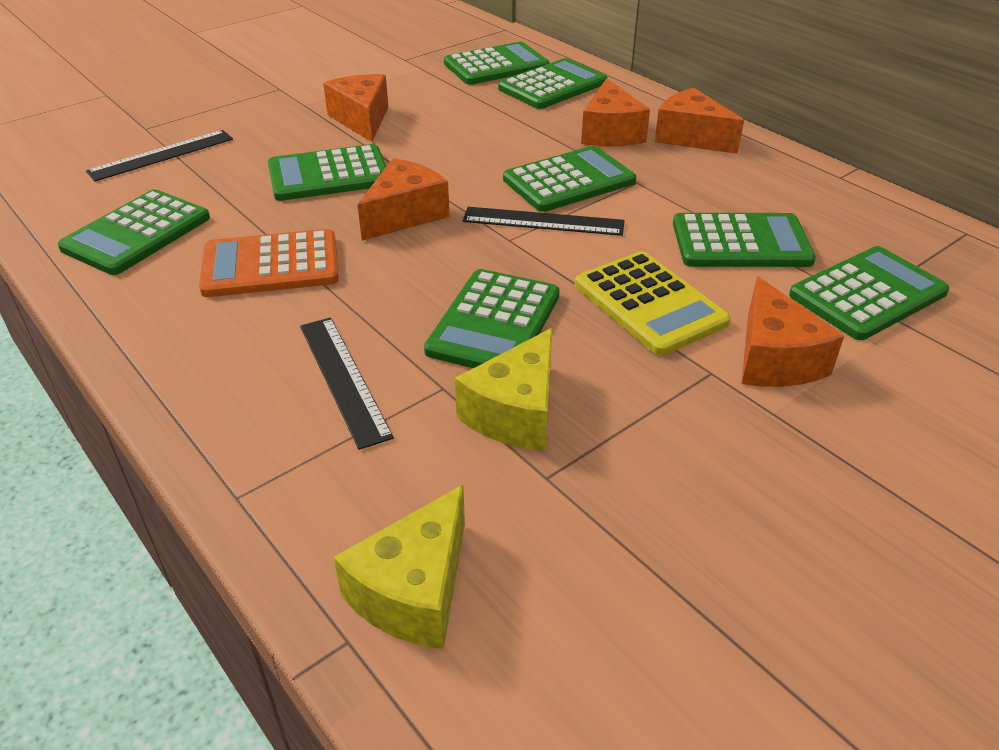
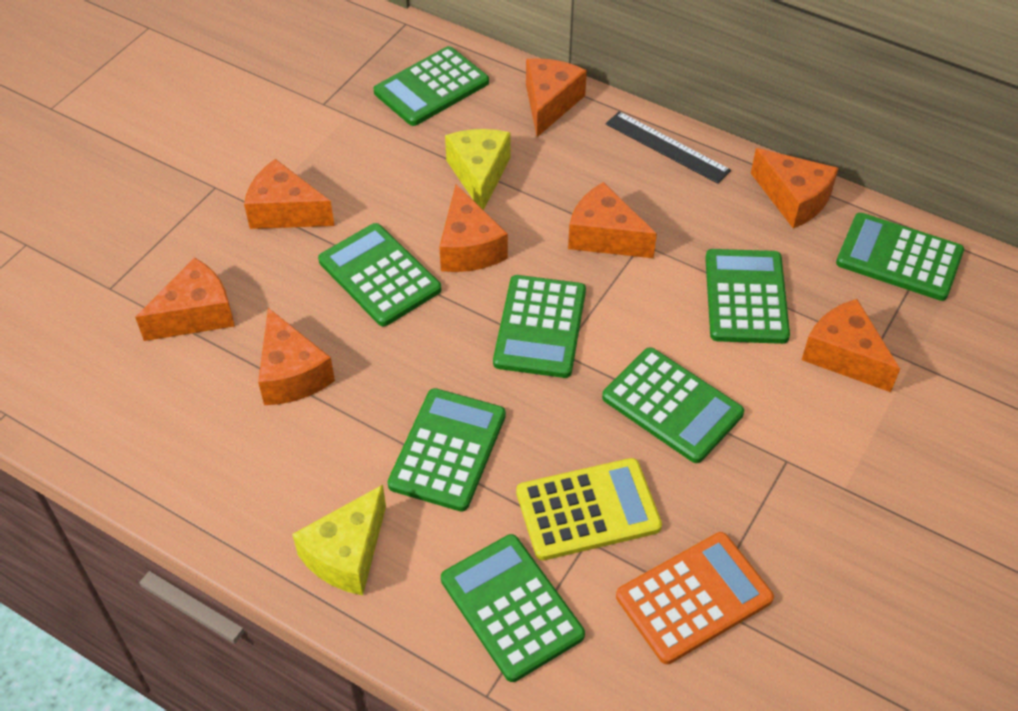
black ruler: 3 -> 1
orange cheese: 5 -> 8

